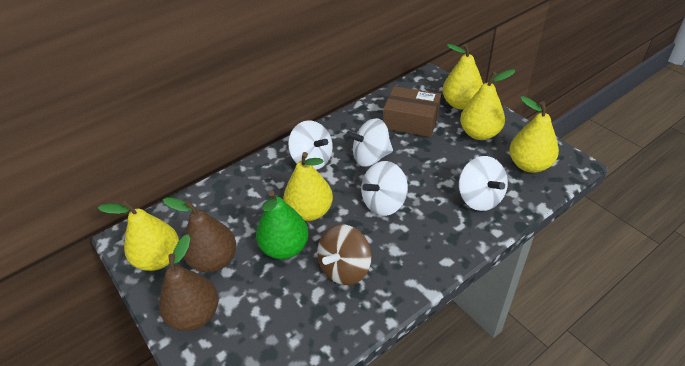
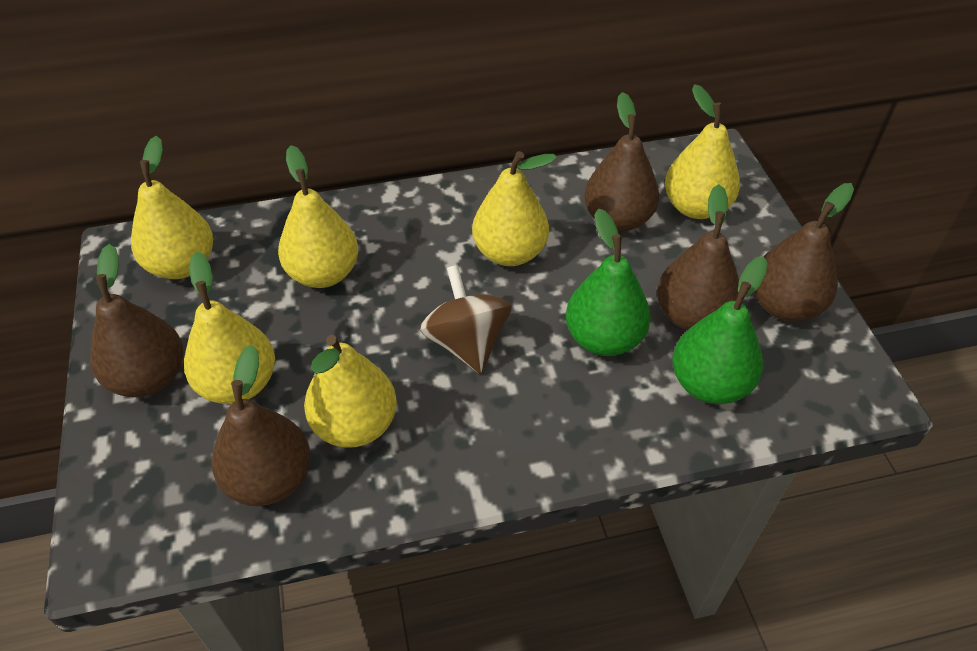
brown box: 1 -> 0
brown pear: 2 -> 5
green pear: 1 -> 2
white spinning top: 4 -> 0
yellow pear: 5 -> 6

